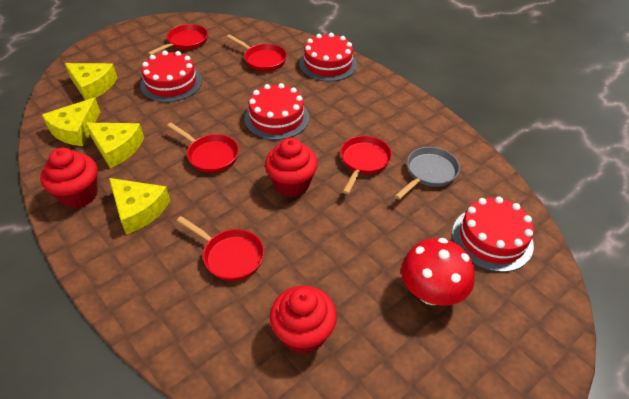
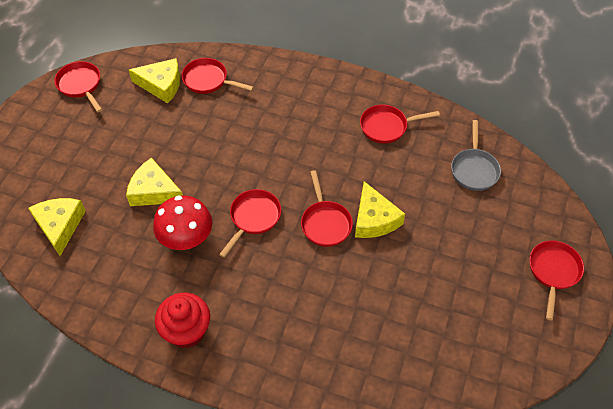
red cake: 4 -> 0
red cupcake: 3 -> 1
red pan: 5 -> 6

